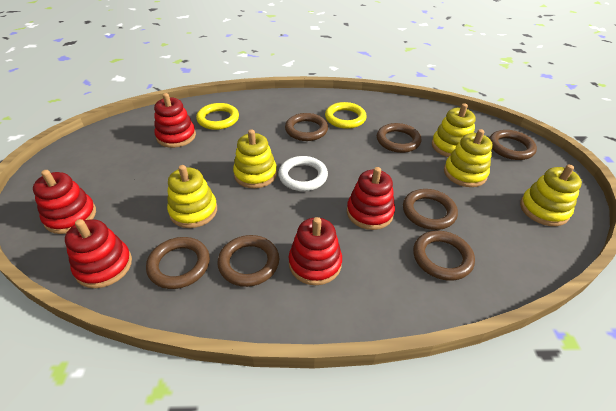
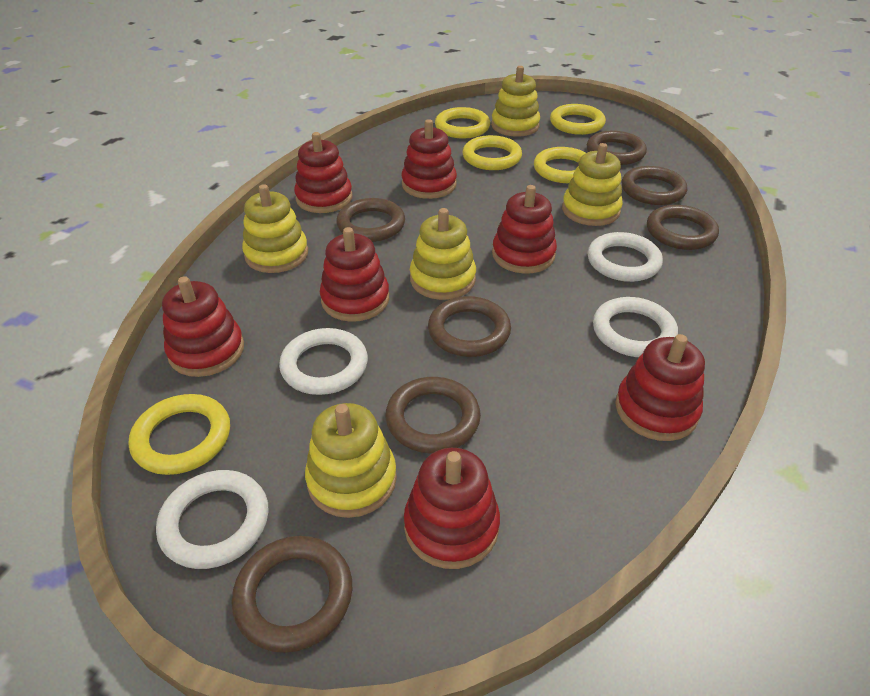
red stacking toy: 5 -> 7
white ring: 1 -> 4
yellow ring: 2 -> 5

